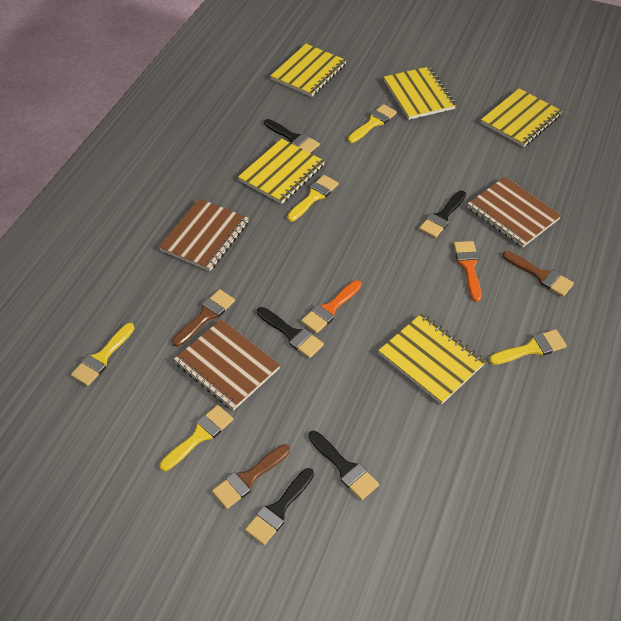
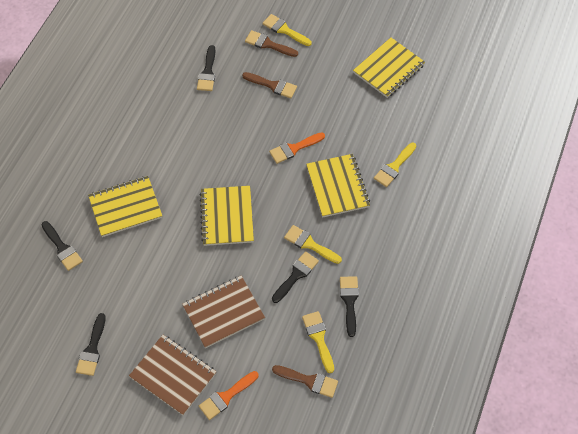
brown notebook: 3 -> 2
yellow brush: 5 -> 4
yellow notebook: 5 -> 4

